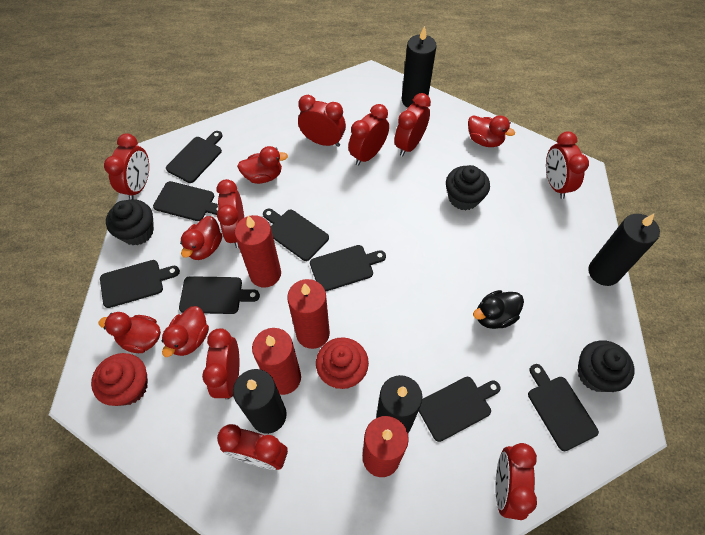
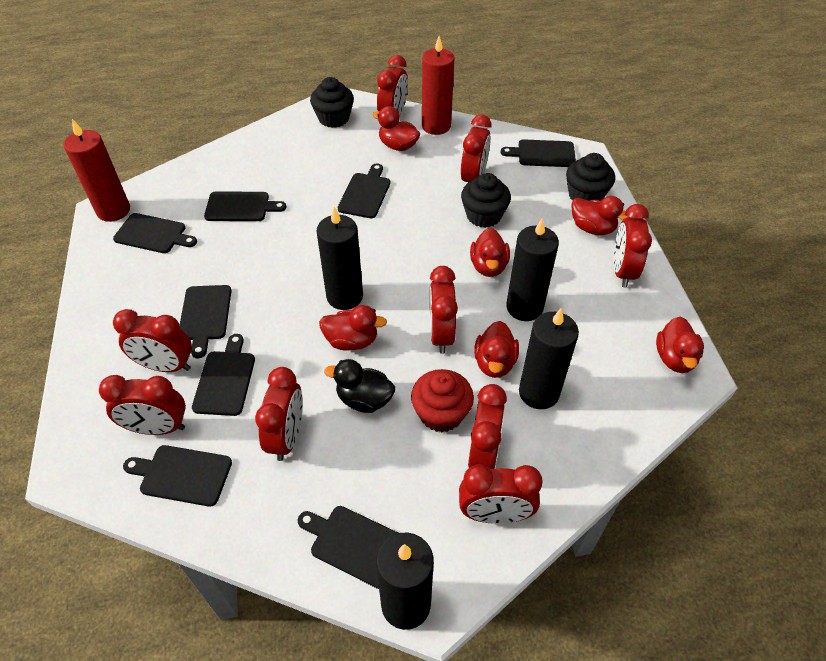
red candle: 4 -> 2
red cupcake: 2 -> 1
red duck: 5 -> 6

